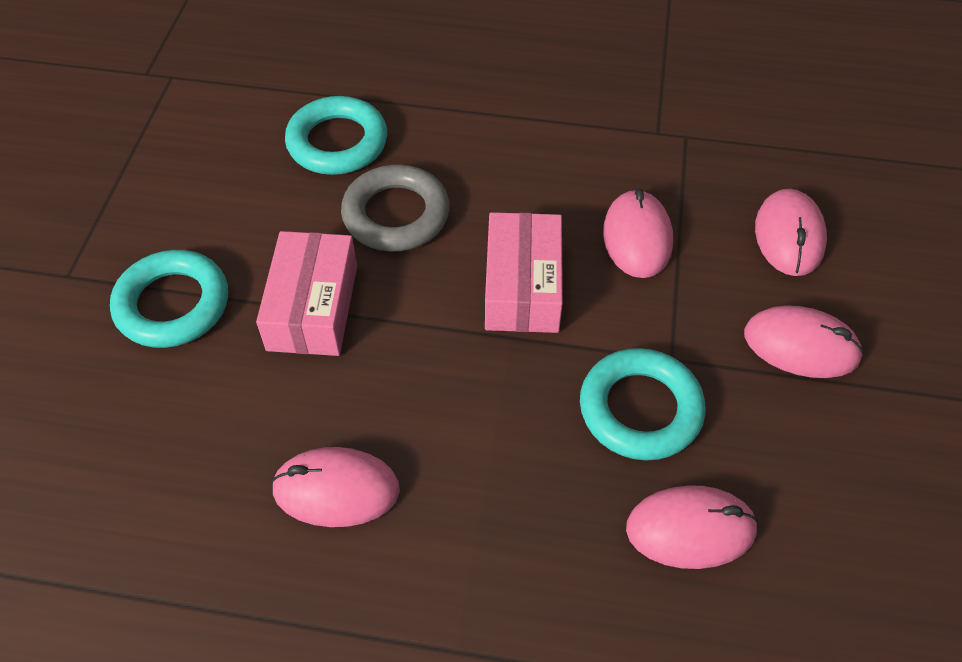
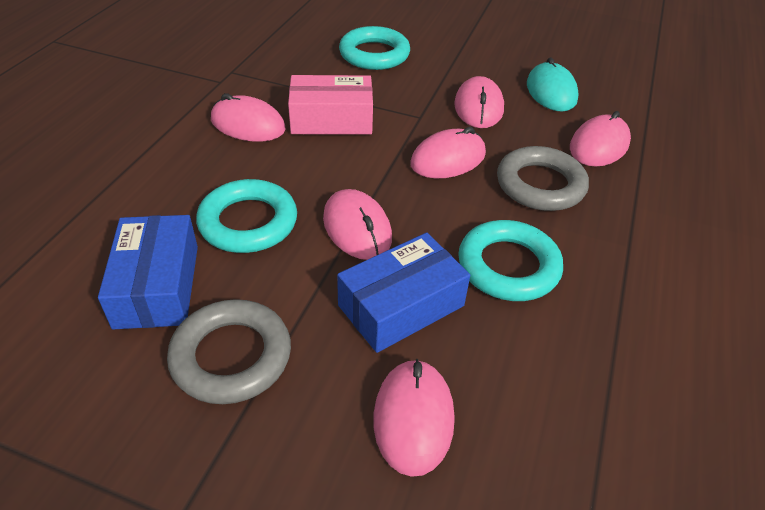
blue box: 0 -> 2
grey ring: 1 -> 2
pink box: 2 -> 1
pink mouse: 5 -> 6
turquoise mouse: 0 -> 1

